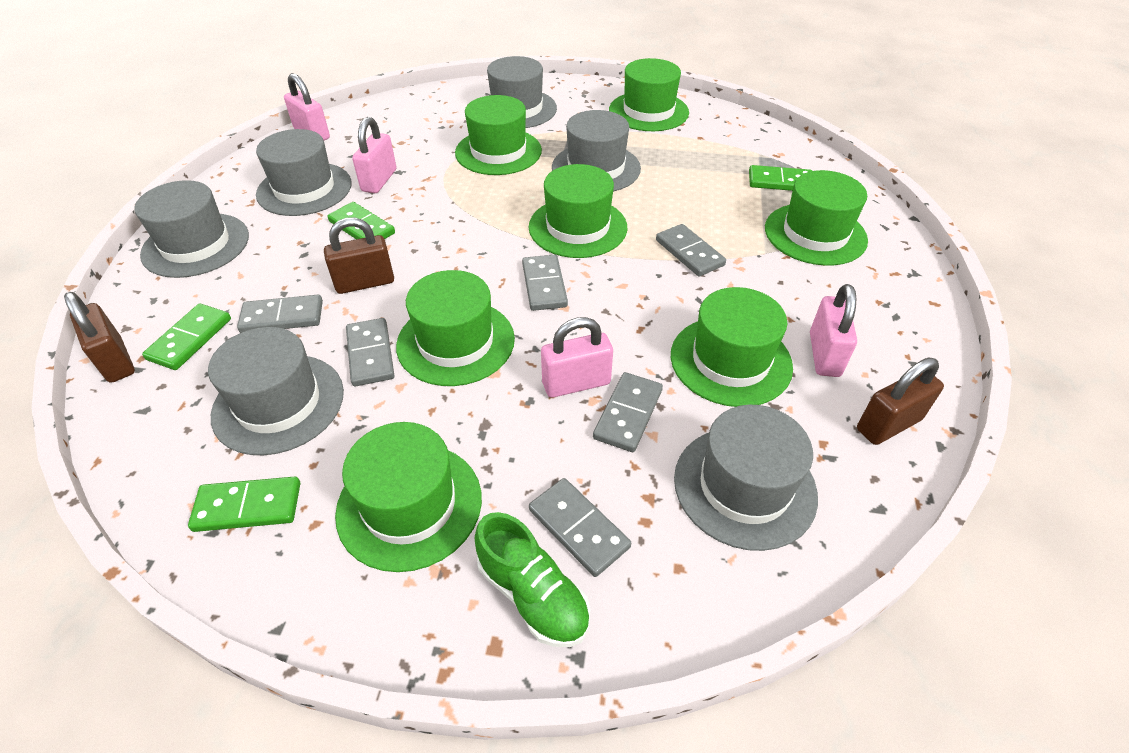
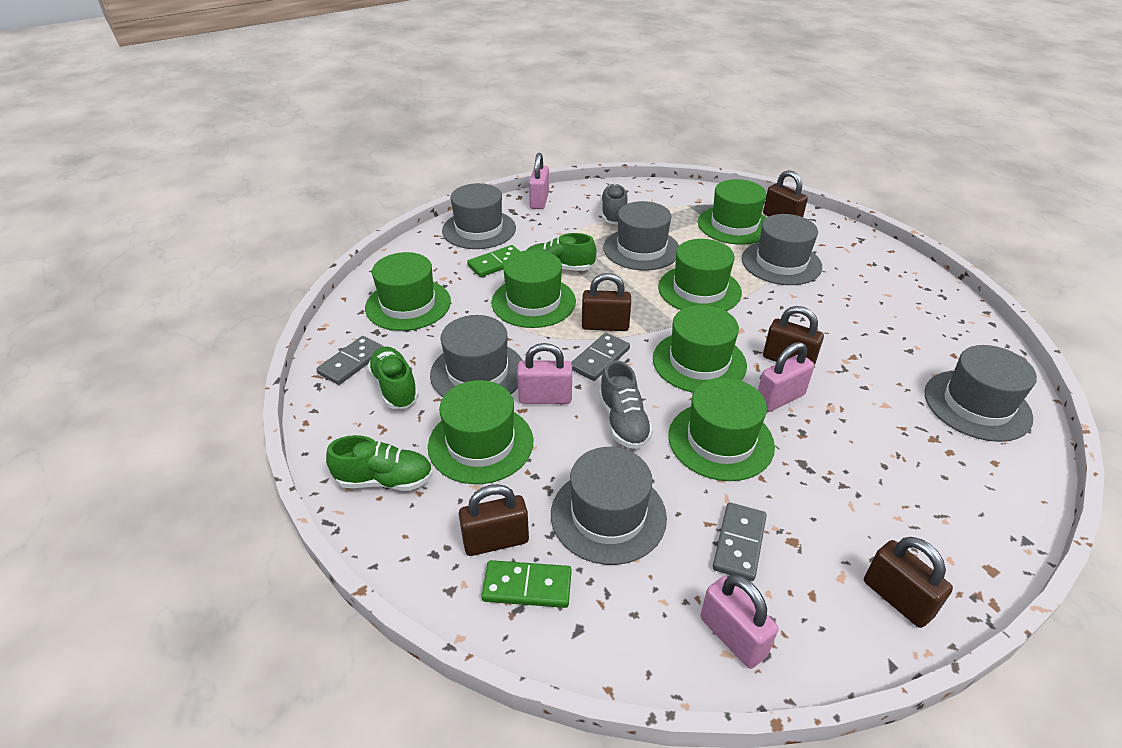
brown padlock: 3 -> 5
green domino: 4 -> 2
green shoe: 1 -> 3
grey domino: 6 -> 3
grey shoe: 0 -> 2

